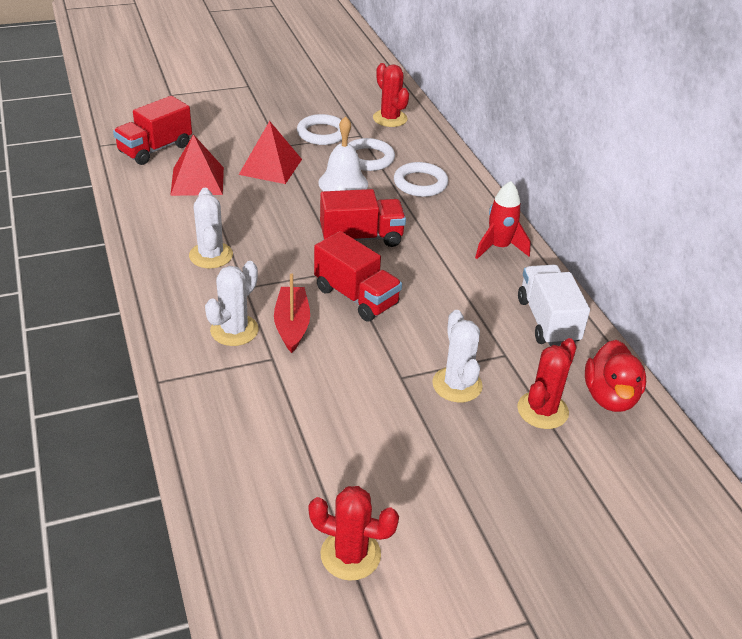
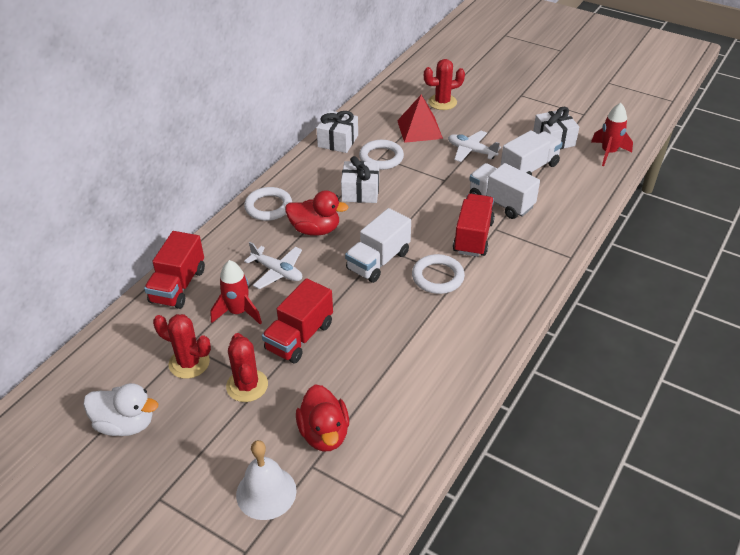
red boat: 1 -> 0
red duck: 1 -> 2
red pyramid: 2 -> 1
red rocket: 1 -> 2
white cactus: 3 -> 0
white duck: 0 -> 1
white gift: 0 -> 3
white plane: 0 -> 2
white truck: 1 -> 3

